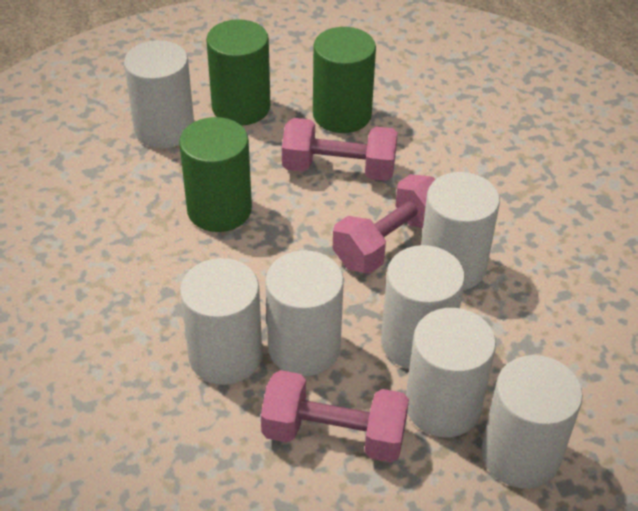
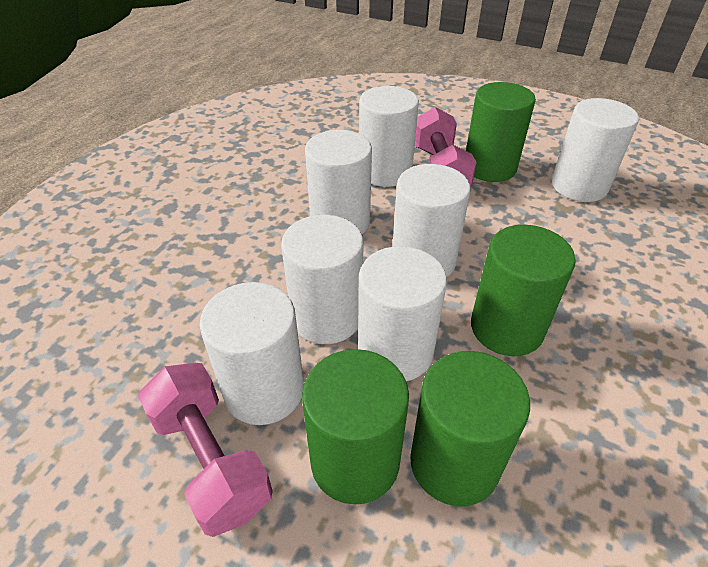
green cylinder: 3 -> 4
pink dumbbell: 3 -> 2

